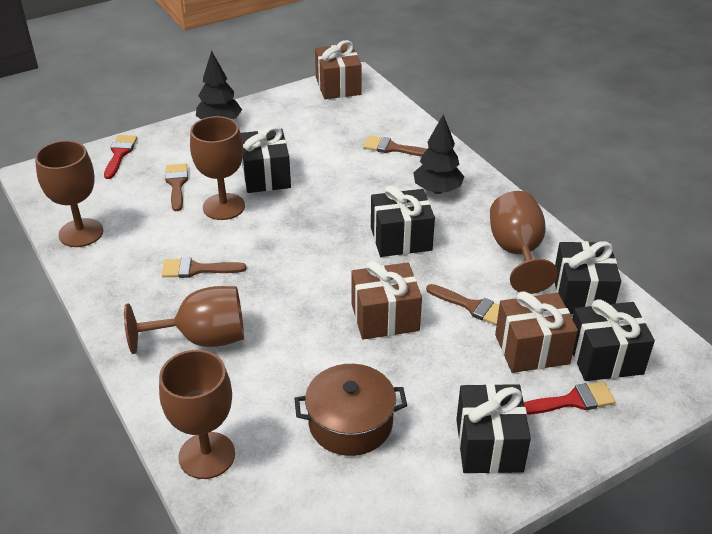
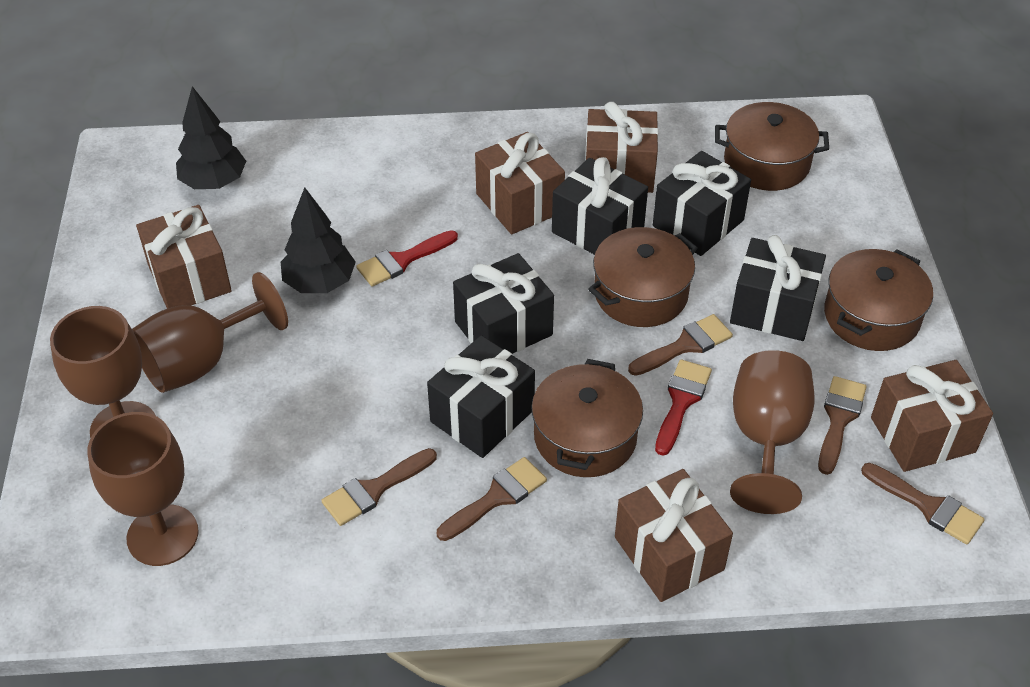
brown brush: 4 -> 5
brown gift: 3 -> 5
brown goblet: 5 -> 4
brown pot: 1 -> 4

